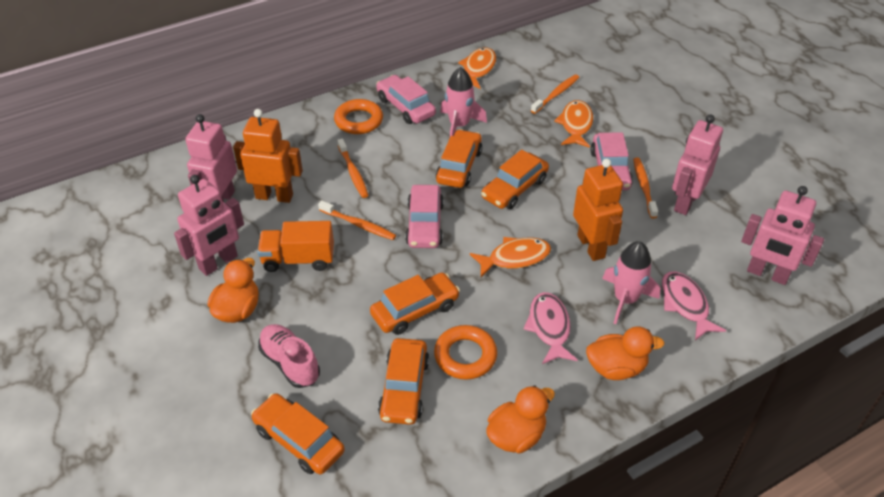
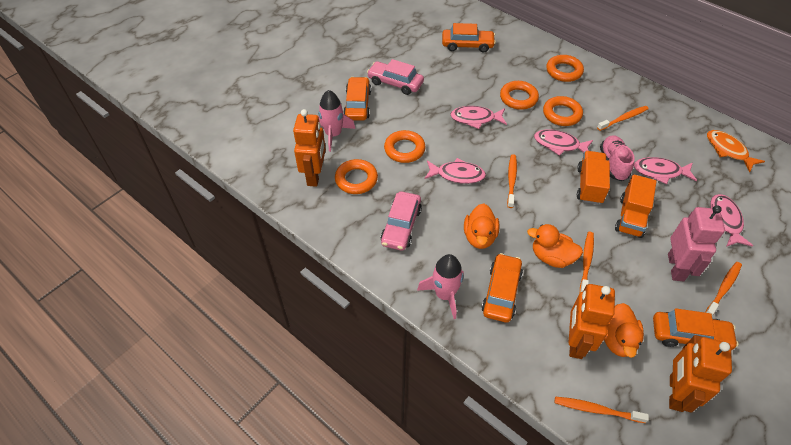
orange car: 5 -> 4
orange fish: 3 -> 1
orange ring: 2 -> 5
orange robot: 2 -> 3
orange toothbrush: 4 -> 5
orange truck: 1 -> 2
pink car: 3 -> 2
pink fish: 2 -> 5
pink robot: 4 -> 1

